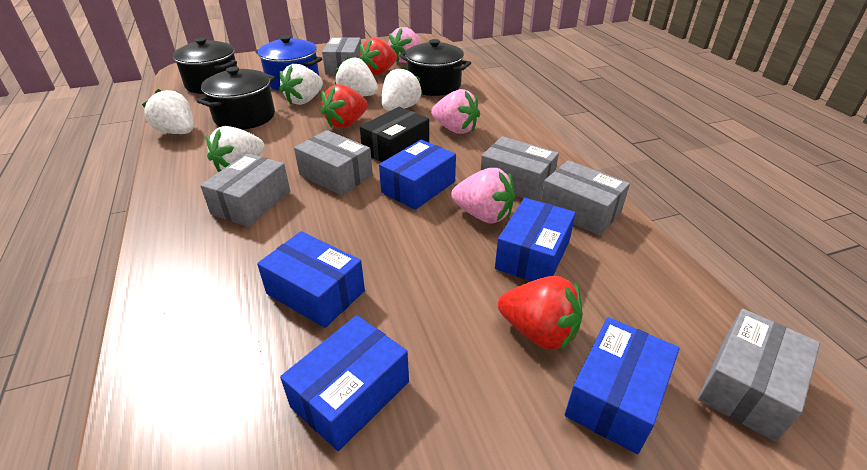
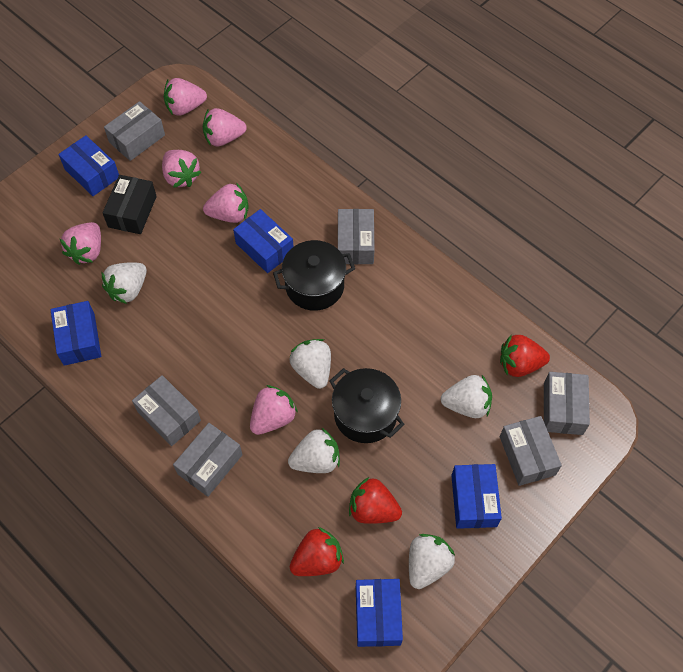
black pot: 3 -> 2
blue pot: 1 -> 0
pink strawberry: 3 -> 6

